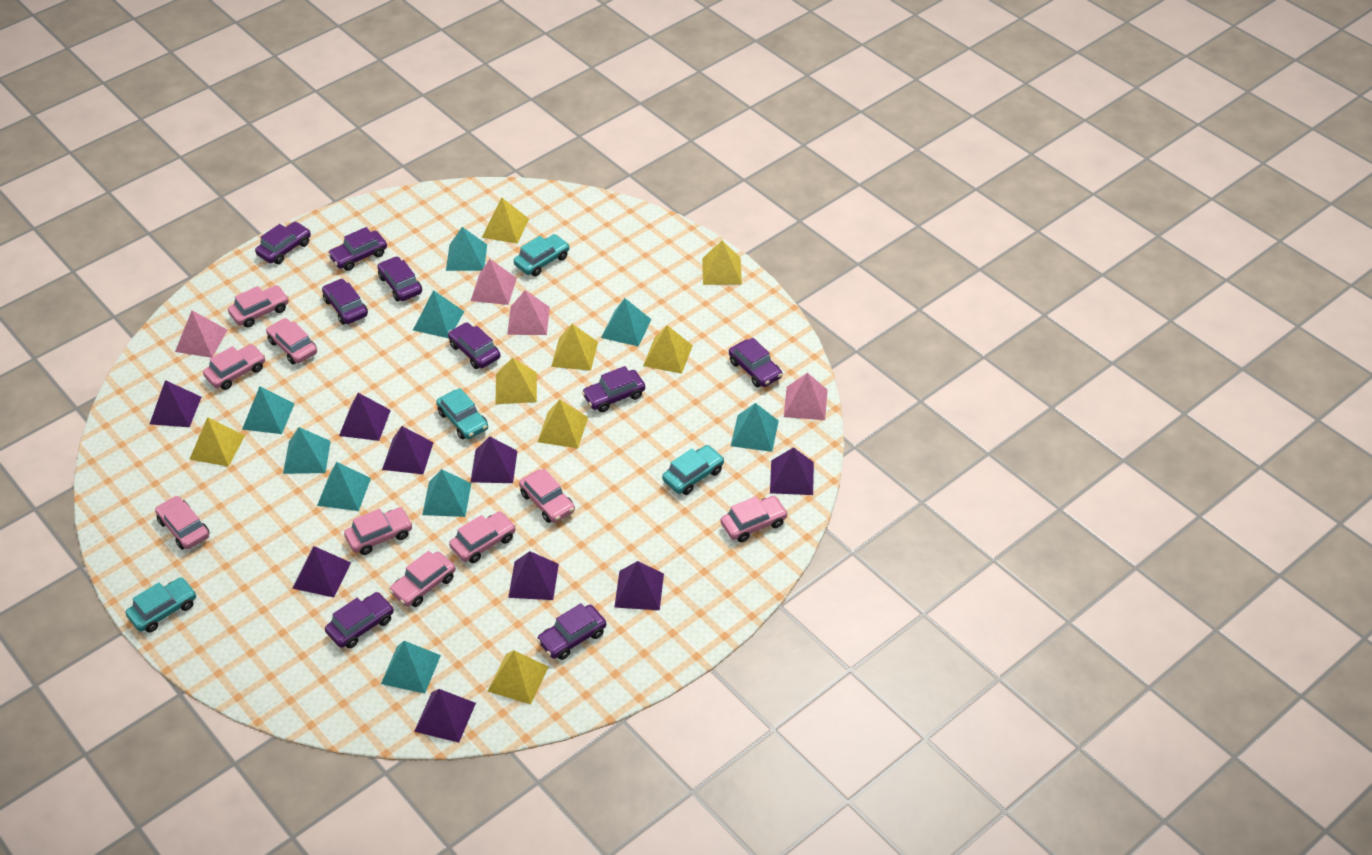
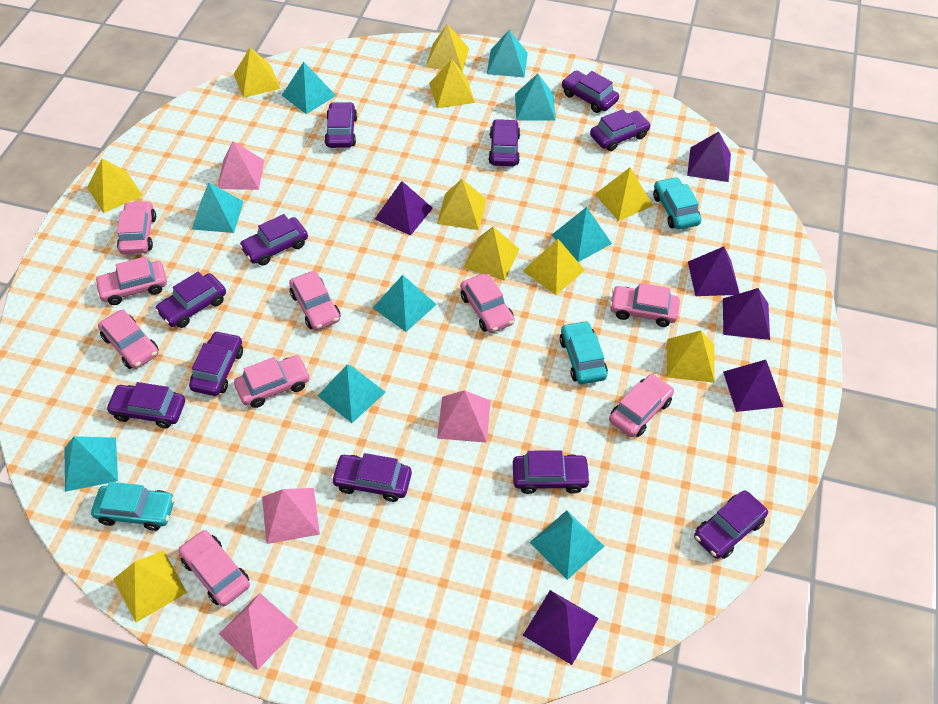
purple car: 9 -> 11
purple pyramid: 9 -> 6
turquoise car: 4 -> 3
yellow pyramid: 8 -> 10

